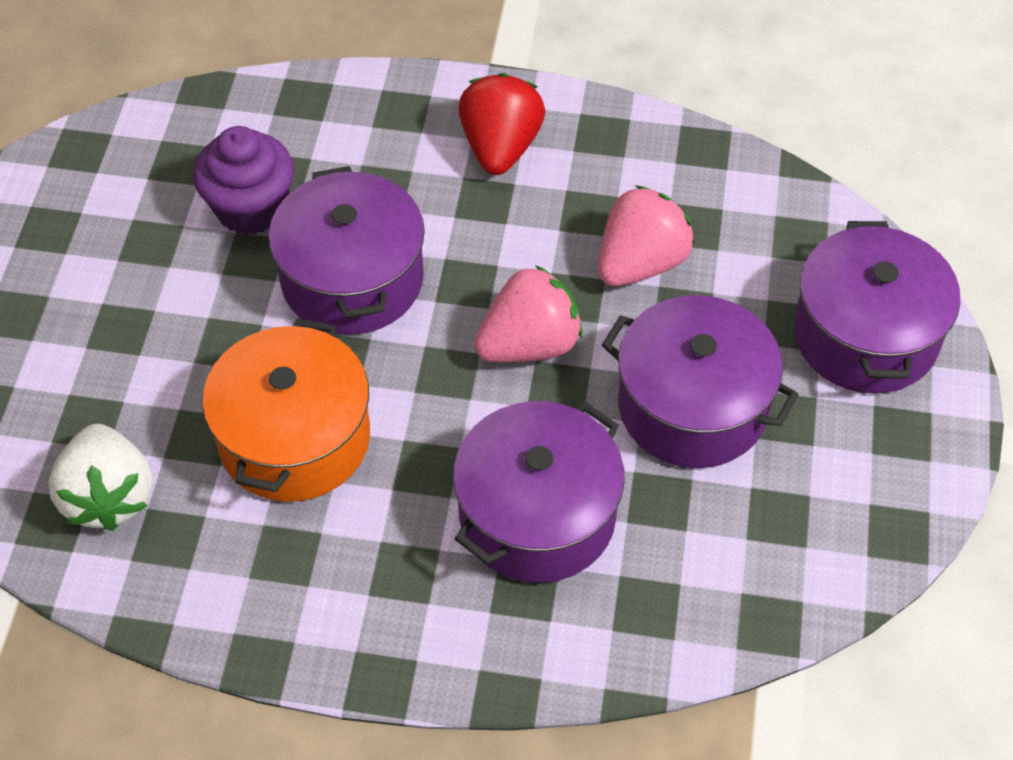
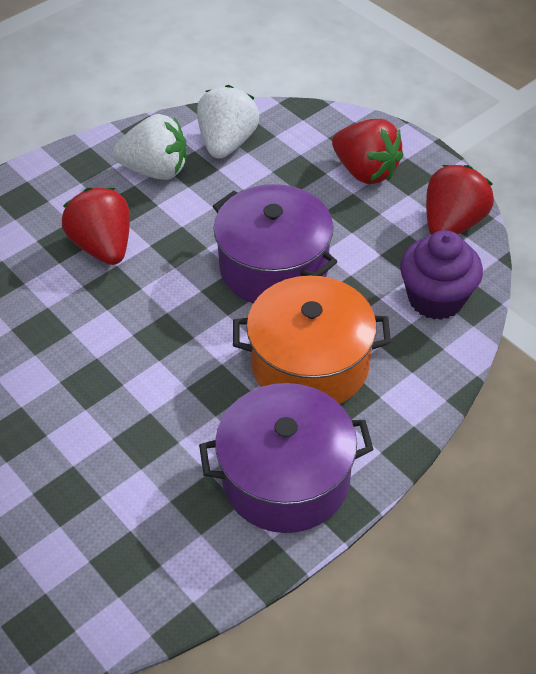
pink strawberry: 2 -> 0
purple pot: 4 -> 2
red strawberry: 1 -> 3
white strawberry: 1 -> 2

